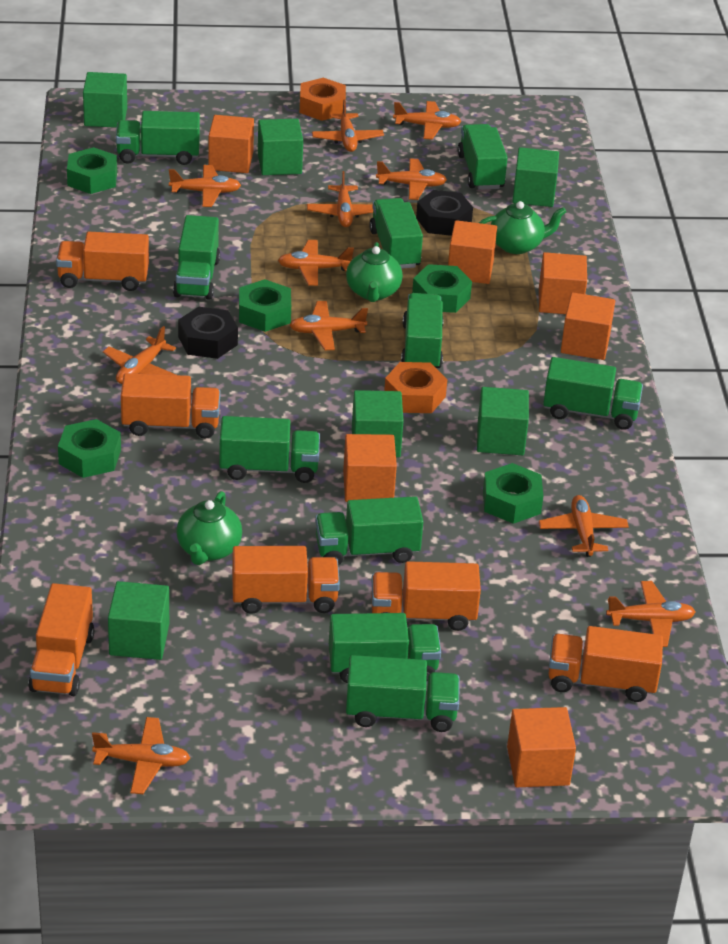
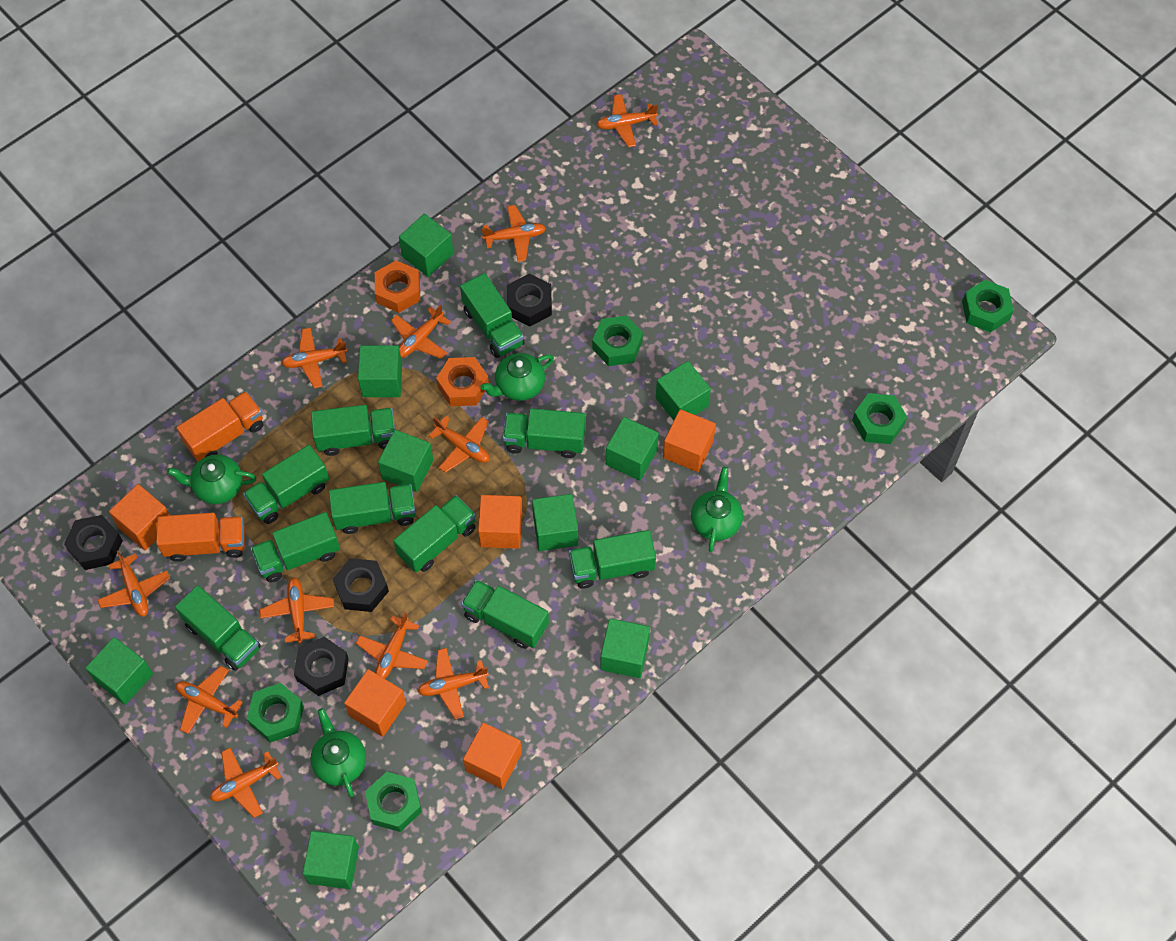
black nut: 2 -> 4
green cube: 6 -> 9
green teapot: 3 -> 4
orange cube: 6 -> 5
orange truck: 6 -> 2

